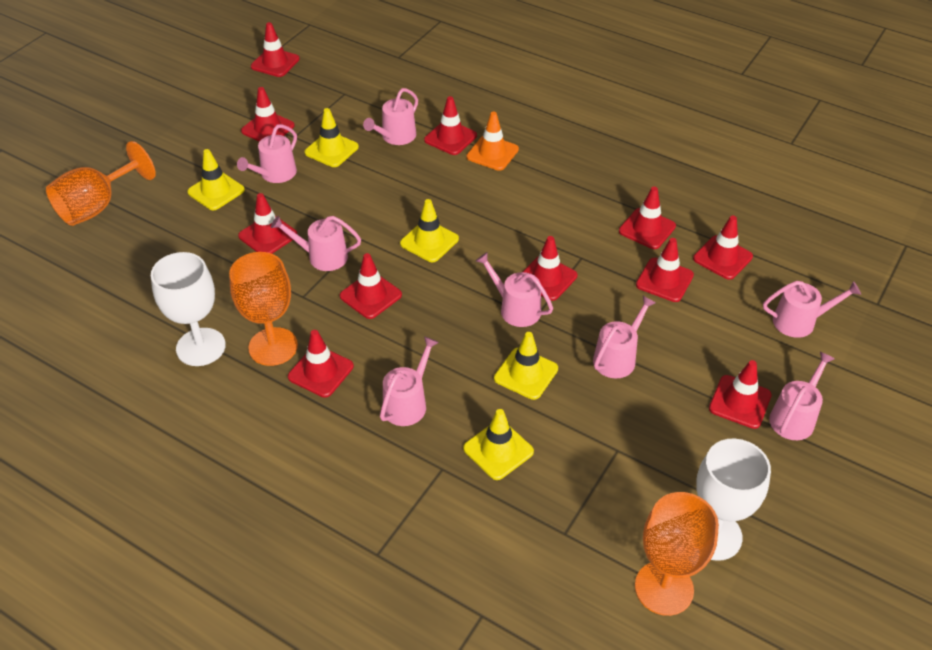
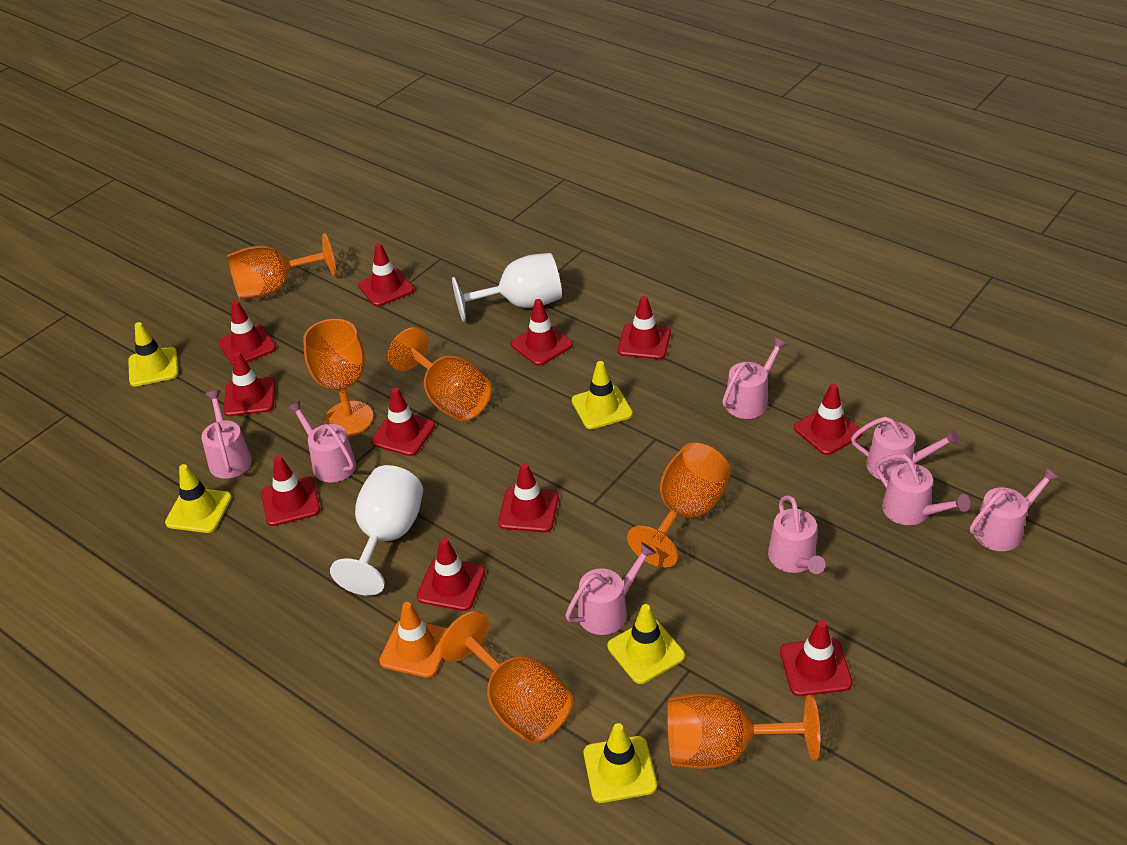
orange goblet: 3 -> 6

